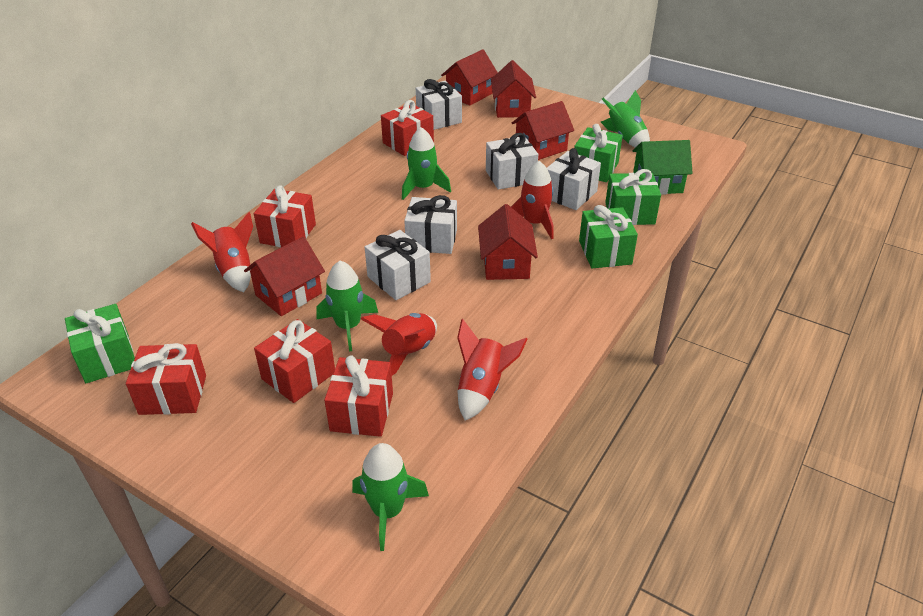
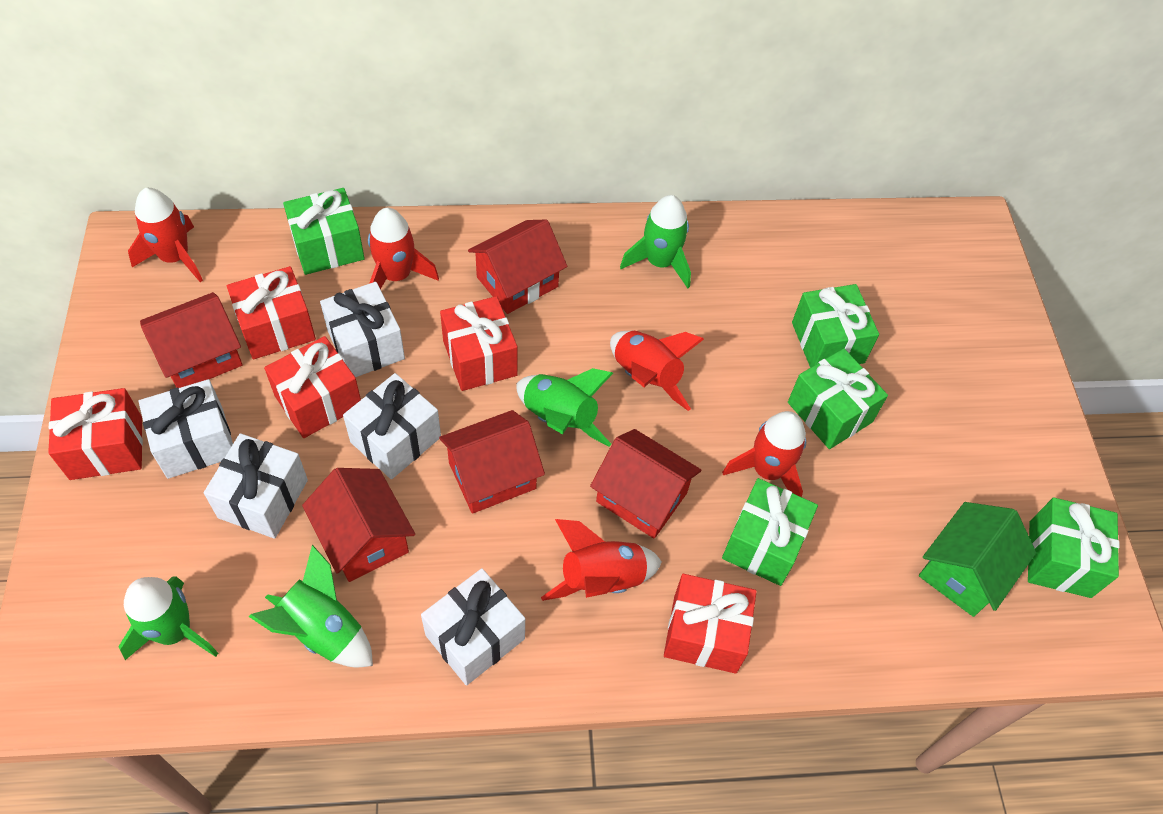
green gift: 4 -> 5
red rocket: 4 -> 5

